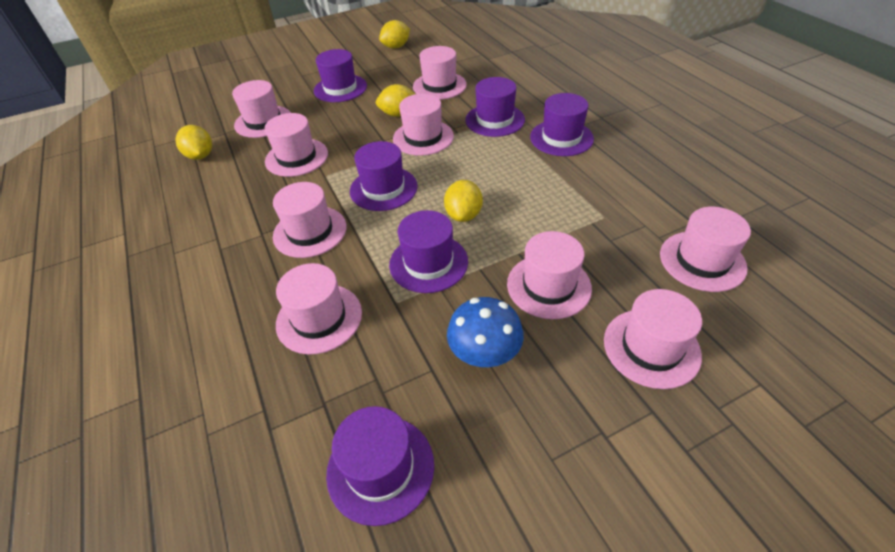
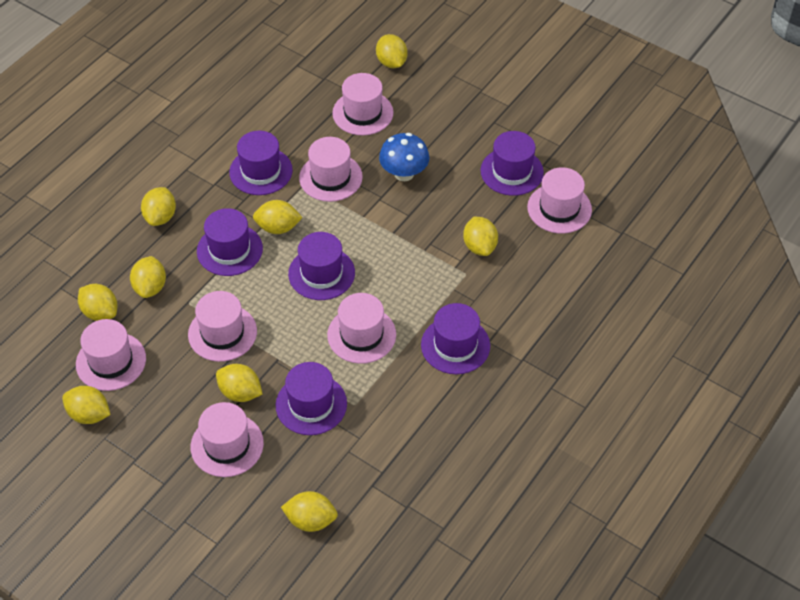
pink hat: 9 -> 7
yellow lemon: 4 -> 9

